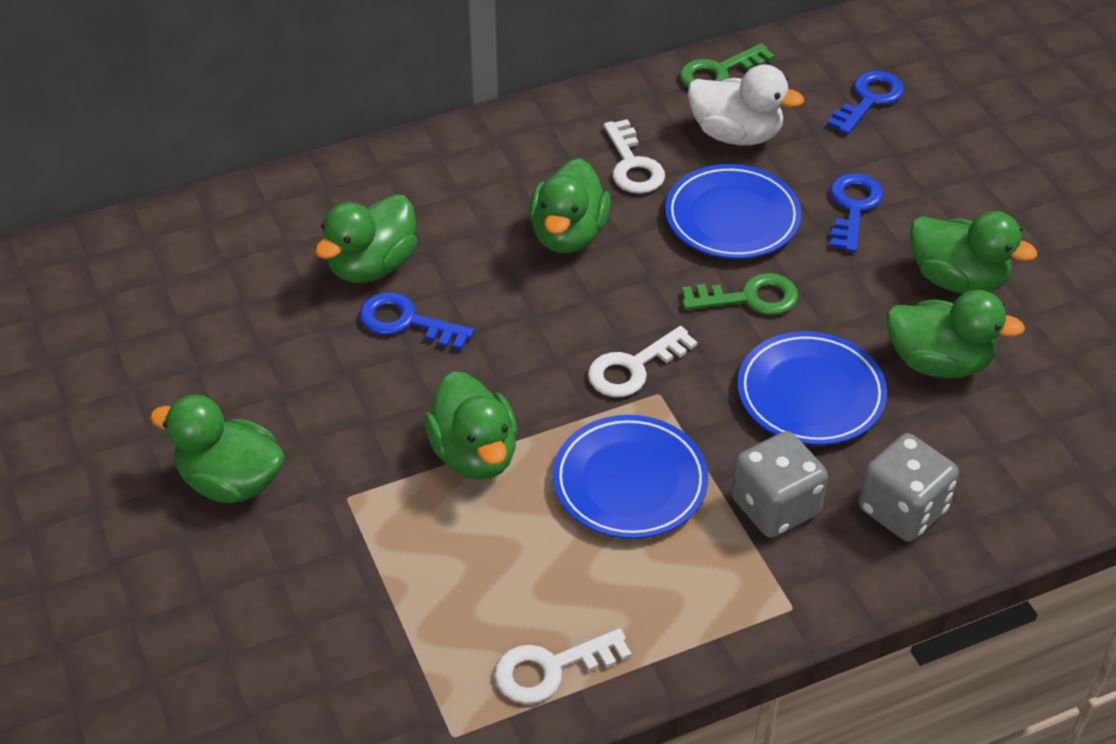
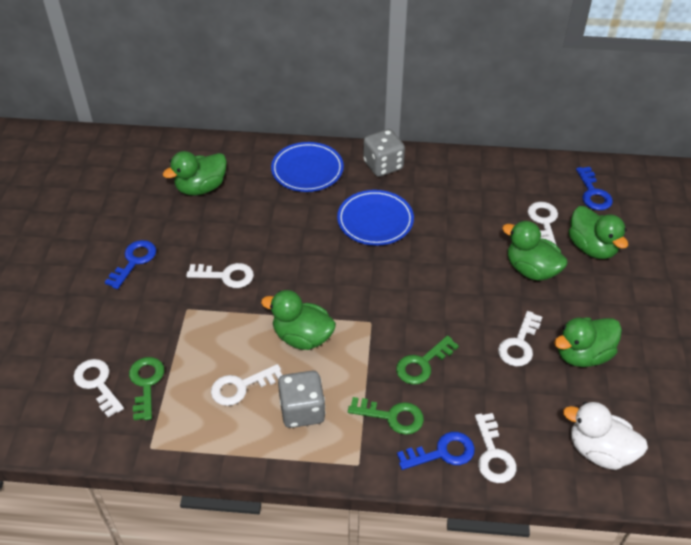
blue plate: 3 -> 2
green duck: 6 -> 5
green key: 2 -> 3
white key: 3 -> 6

